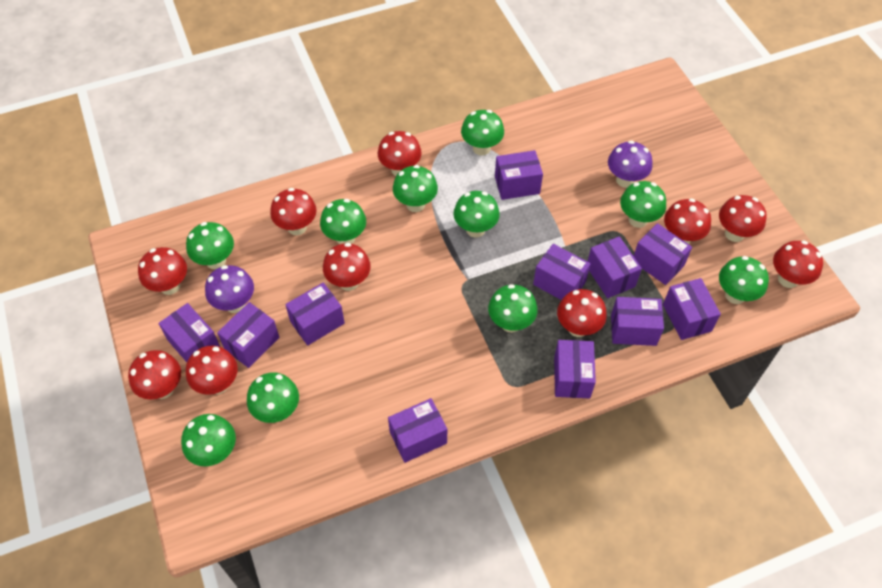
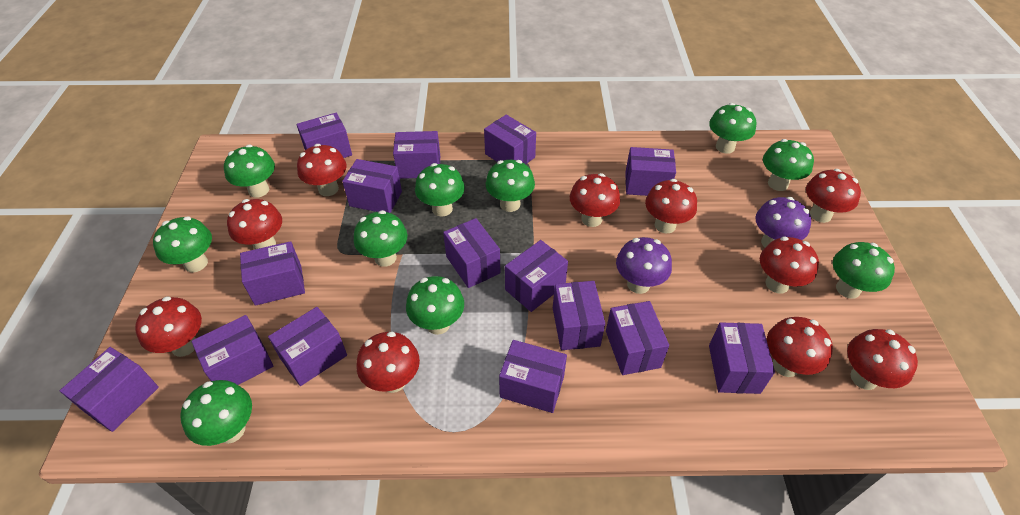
purple box: 11 -> 15

